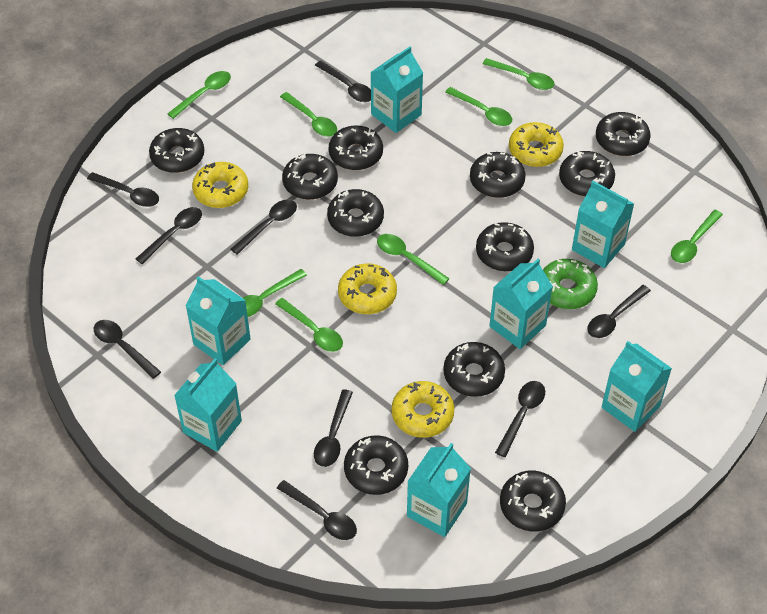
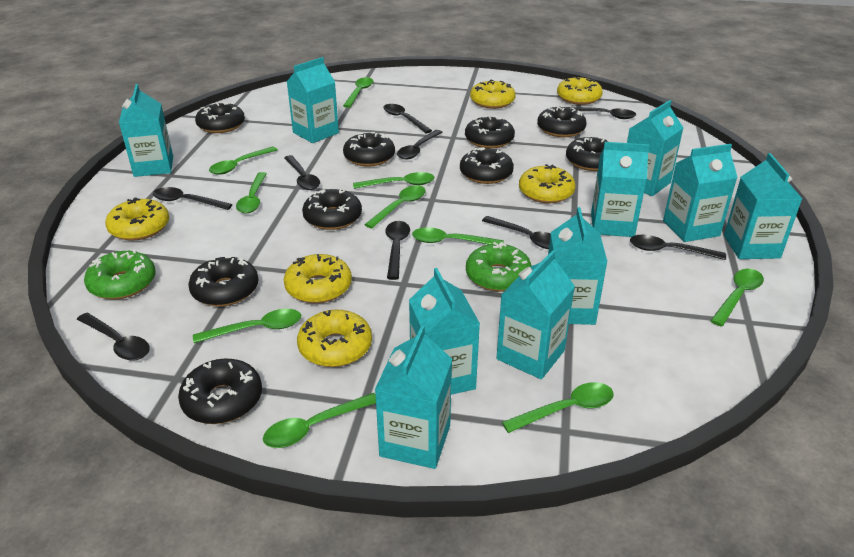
black donut: 11 -> 9
green donut: 1 -> 2
green spoon: 8 -> 10
turquoise carton: 7 -> 10
yellow donut: 4 -> 6

